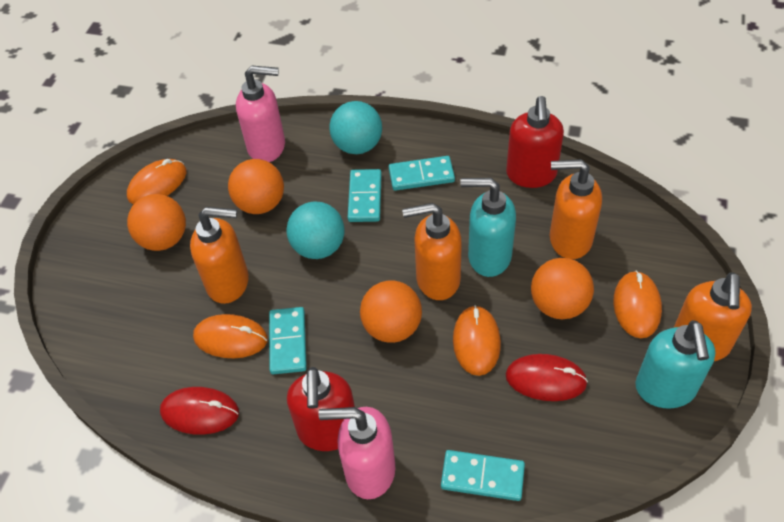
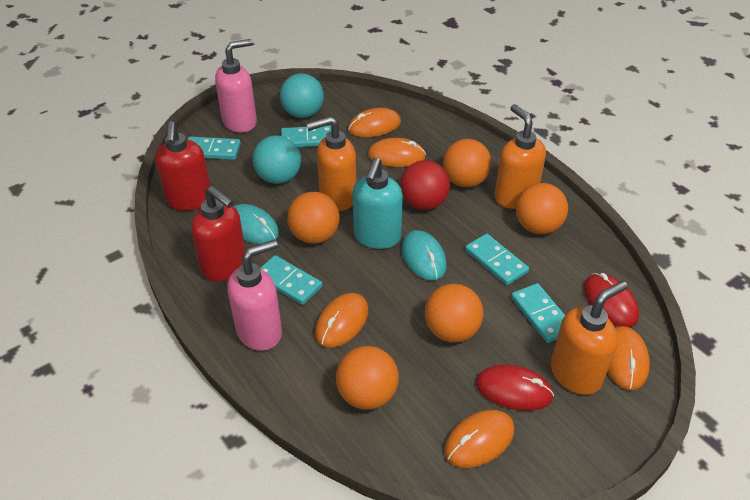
orange ball: 4 -> 5
orange mouse: 4 -> 5
orange soap dispenser: 4 -> 3
red ball: 0 -> 1
turquoise domino: 4 -> 5
turquoise mouse: 0 -> 2
turquoise soap dispenser: 2 -> 1

